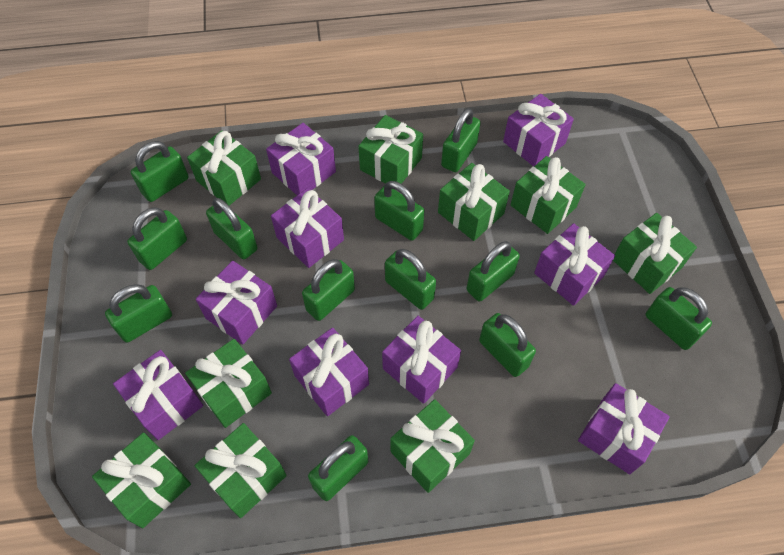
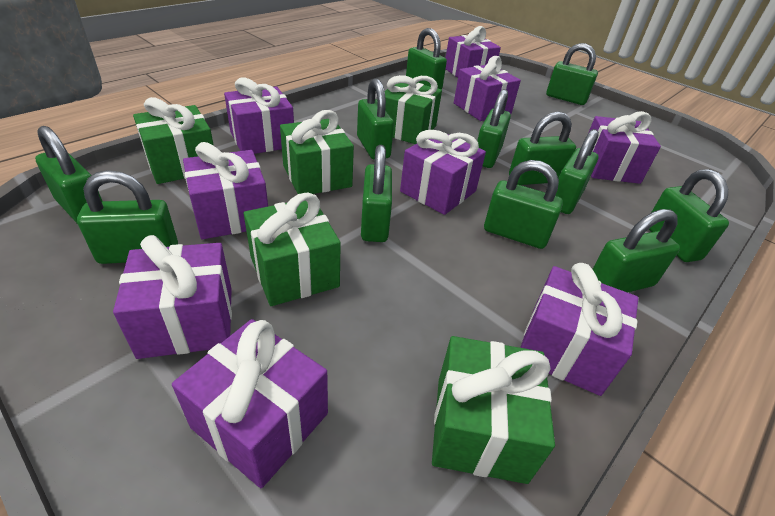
green gift: 9 -> 5

